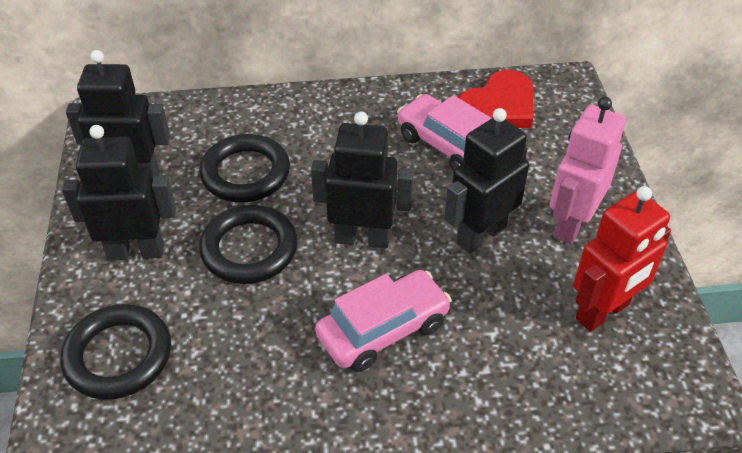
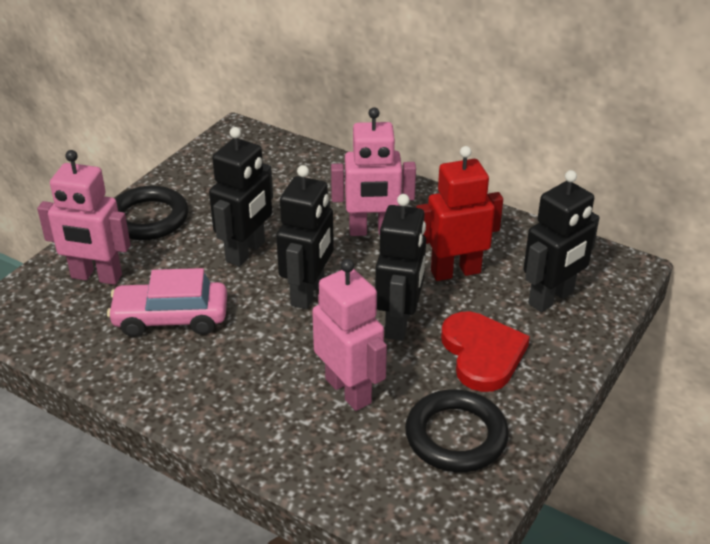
black ring: 3 -> 2
pink car: 2 -> 1
pink robot: 1 -> 3

